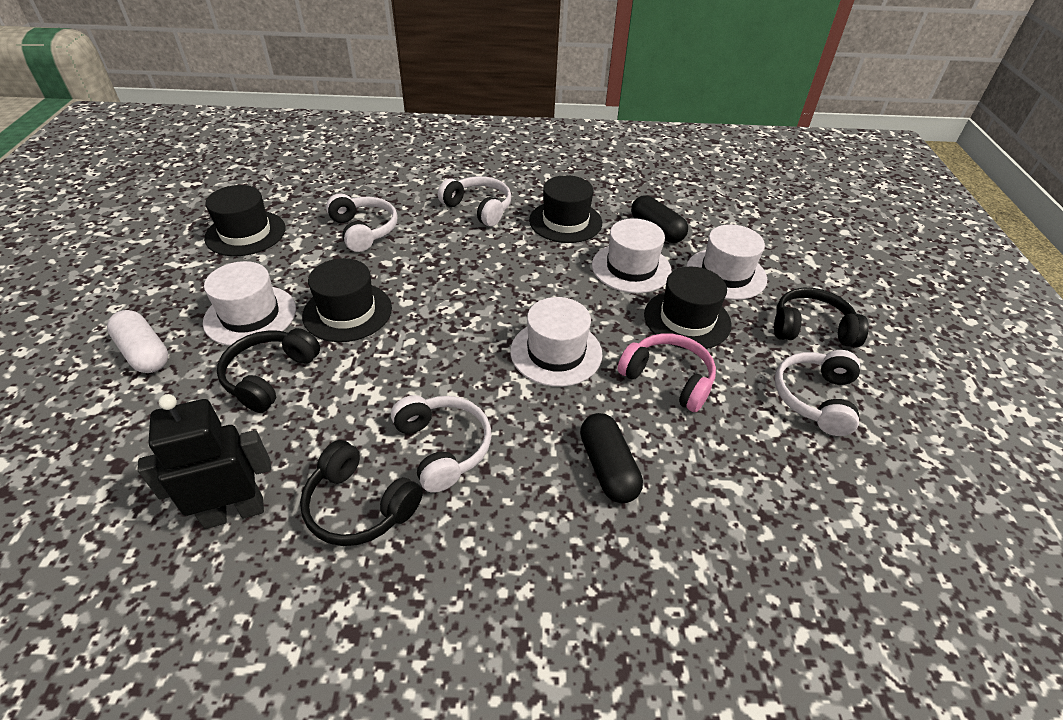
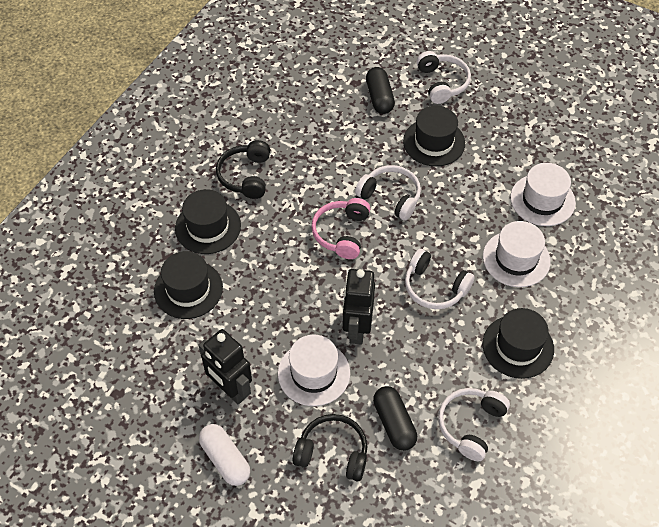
black headphones: 3 -> 2
black robot: 1 -> 2
white hat: 4 -> 3

